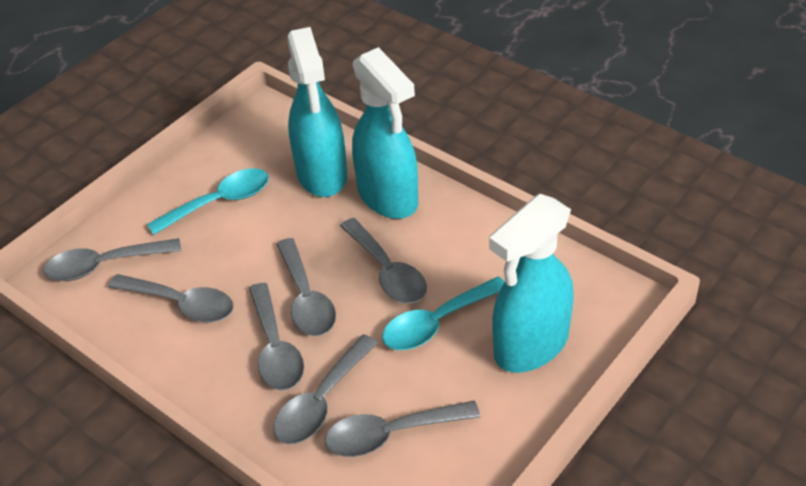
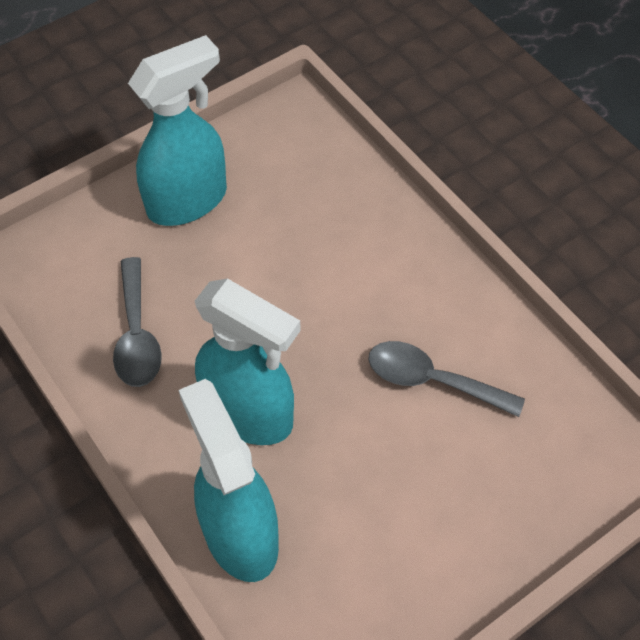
grey spoon: 7 -> 2
turquoise spoon: 2 -> 0

